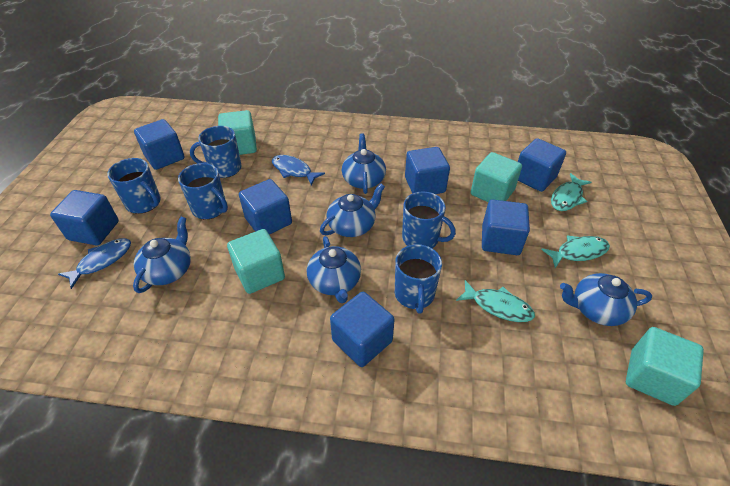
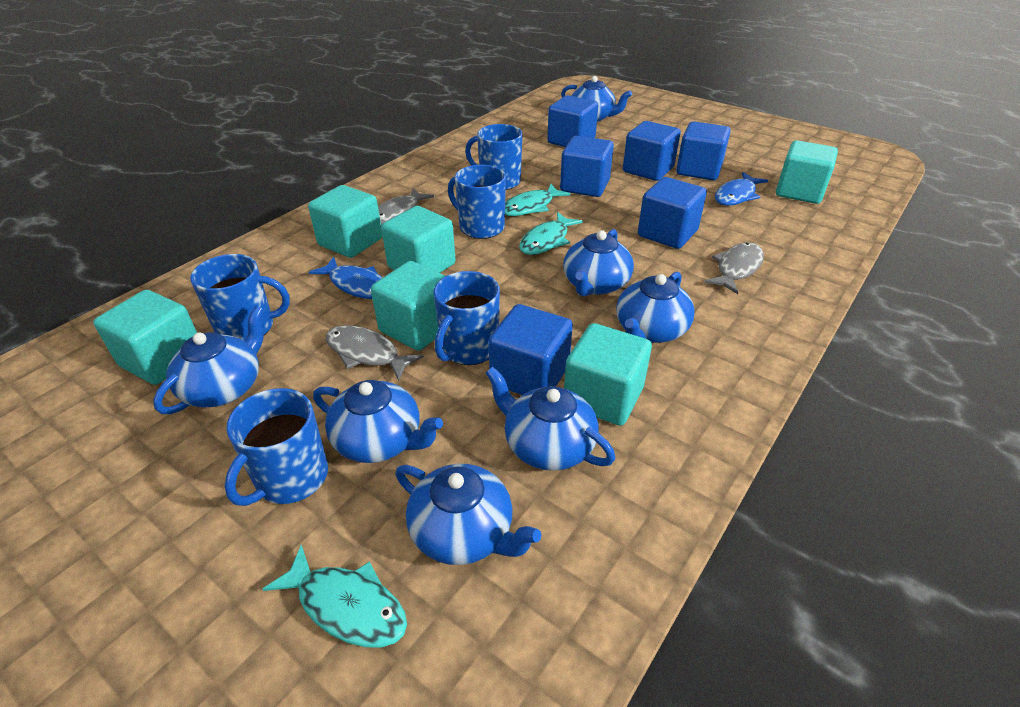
blue cube: 7 -> 6
blue teapot: 5 -> 7
grey fish: 0 -> 3
turquoise cube: 4 -> 6

